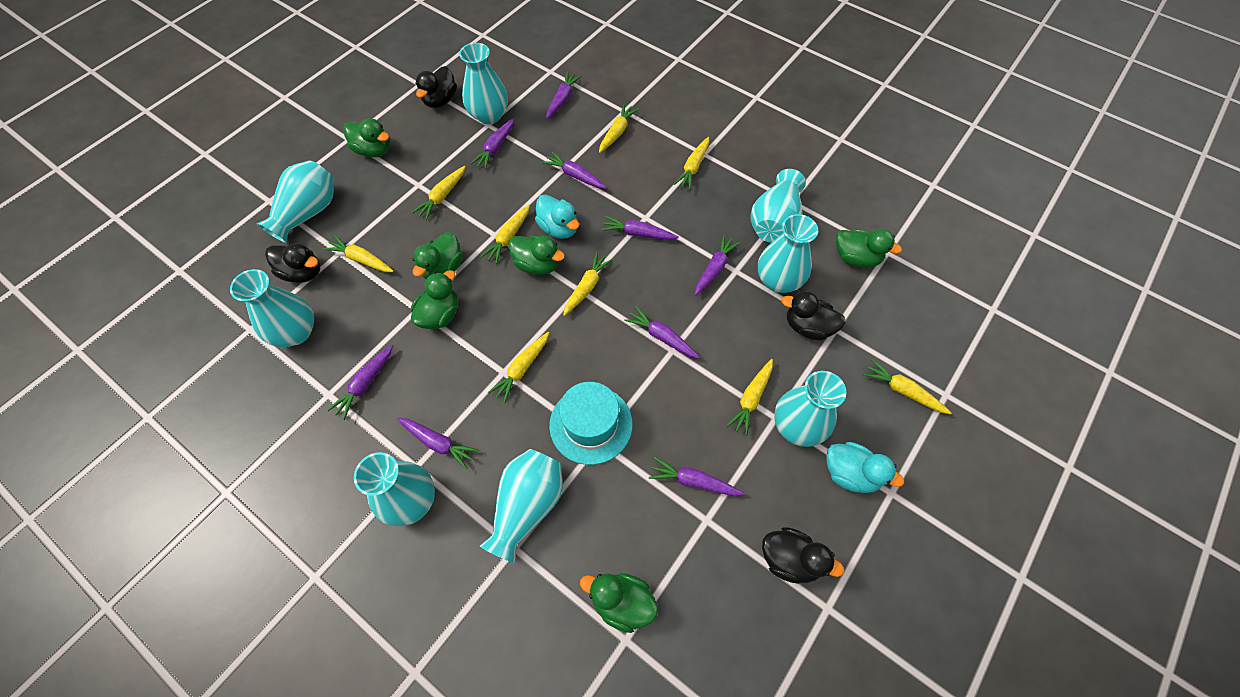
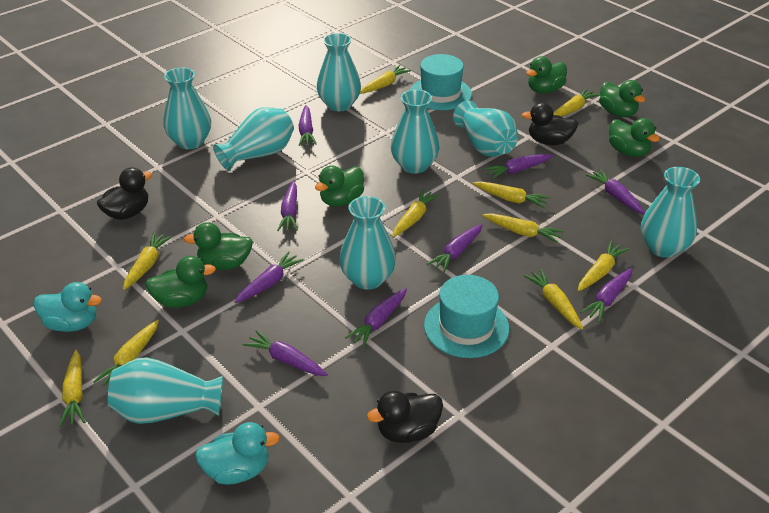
black duck: 4 -> 3
turquoise hat: 1 -> 2
yellow carrot: 9 -> 10

